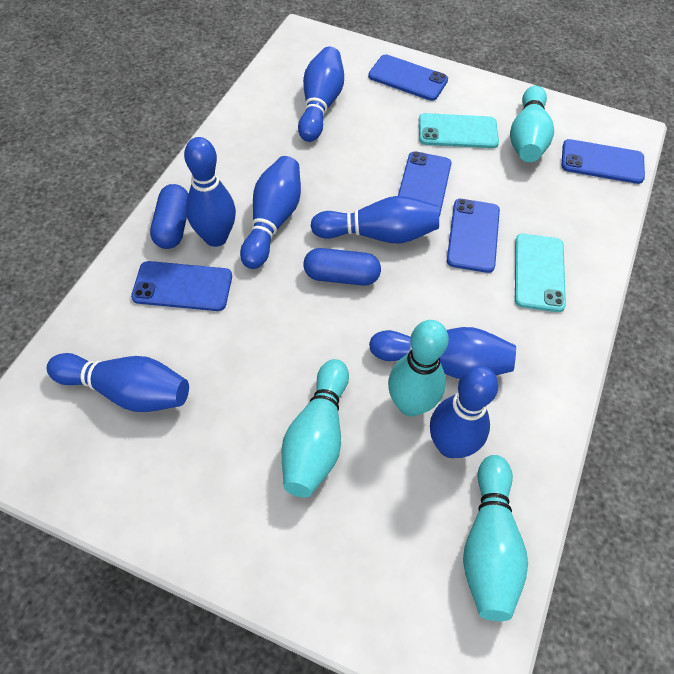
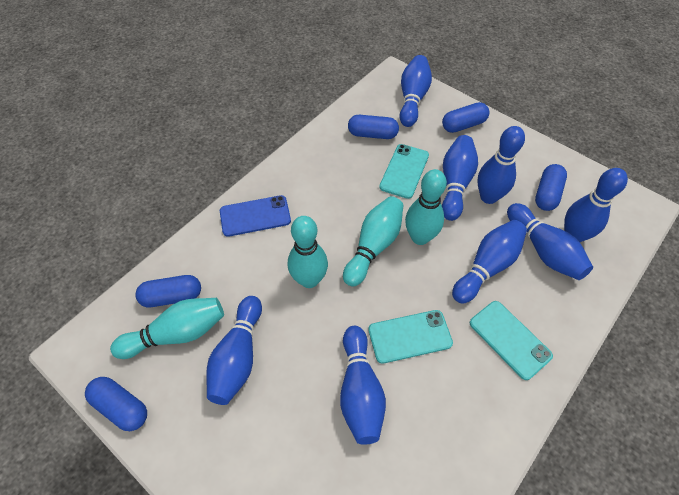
blue bowling pin: 7 -> 8
blue capsule: 2 -> 5
blue phone: 5 -> 1
turquoise phone: 2 -> 3

